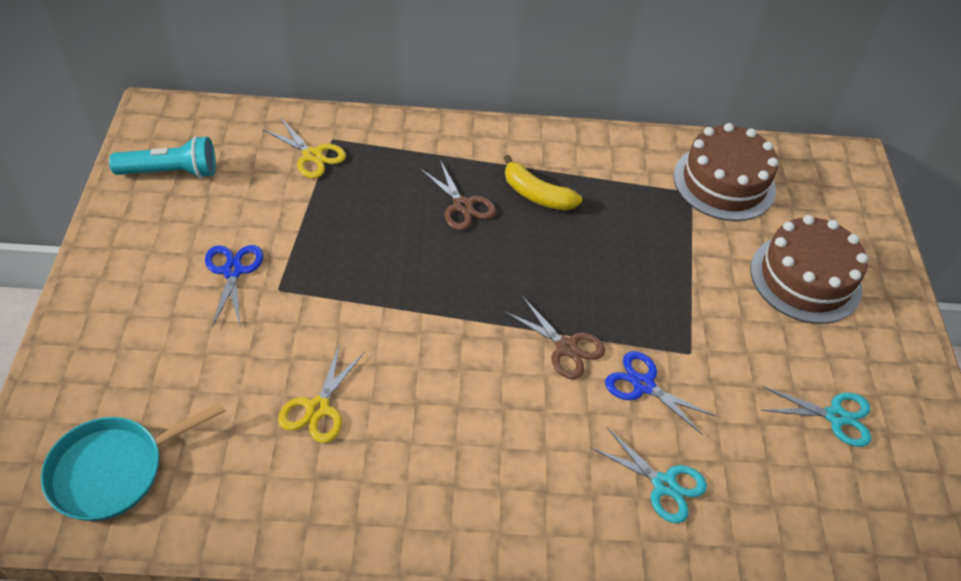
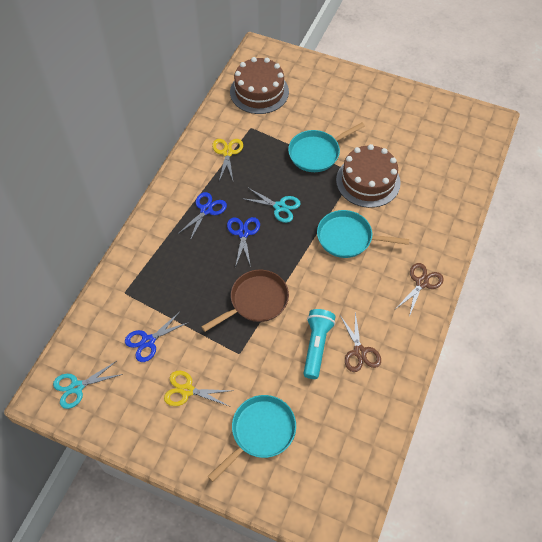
blue scissors: 2 -> 3
brown pan: 0 -> 1
turquoise pan: 1 -> 3
yellow banana: 1 -> 0

